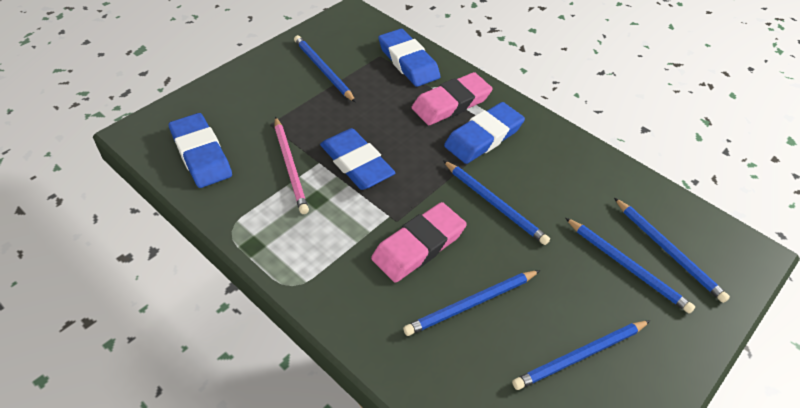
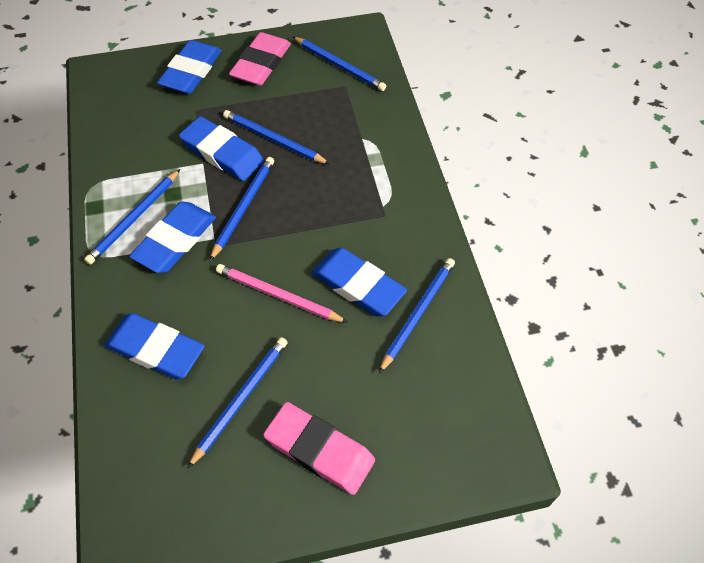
blue eraser: 4 -> 5

